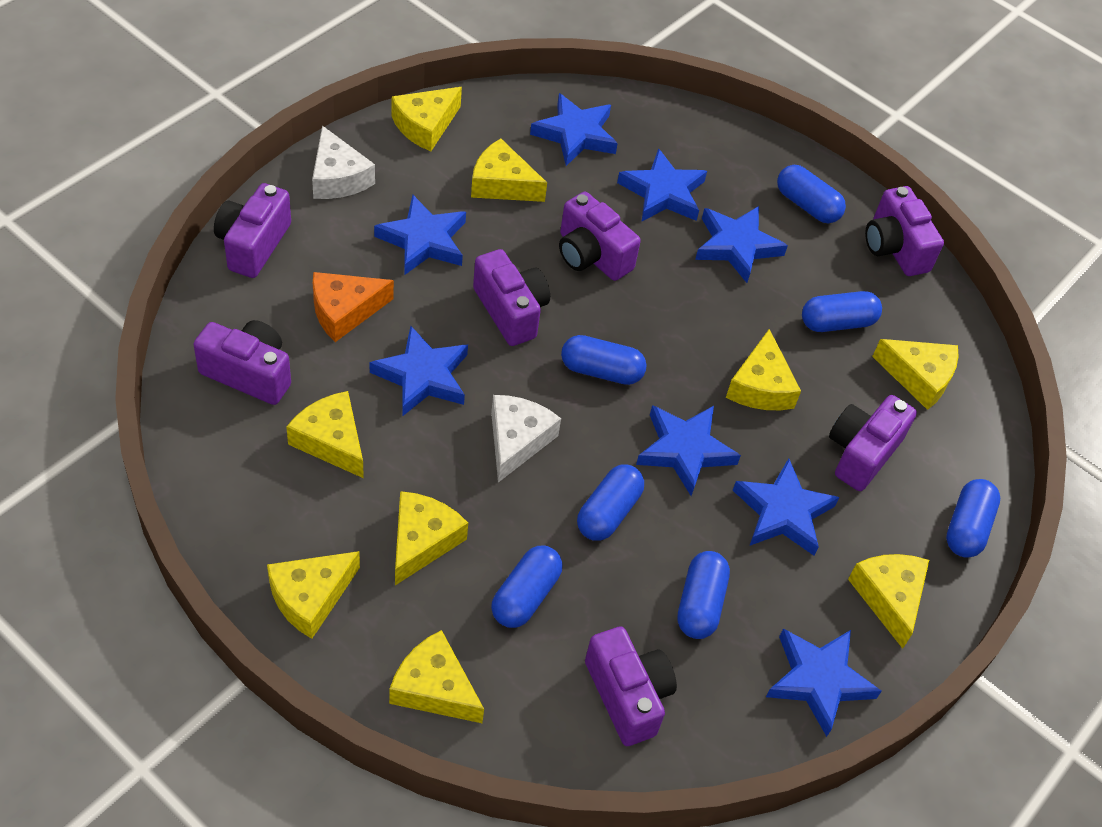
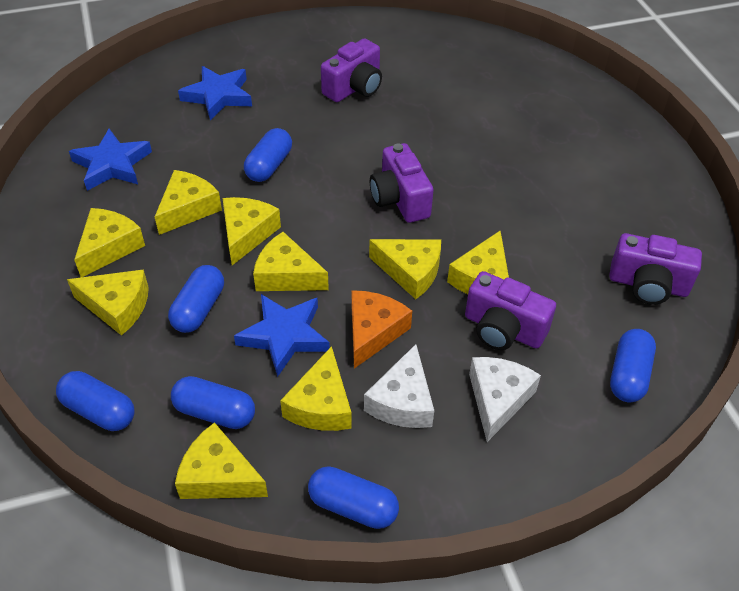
blue capsule: 7 -> 6
blue star: 8 -> 3
purple camera: 7 -> 4

